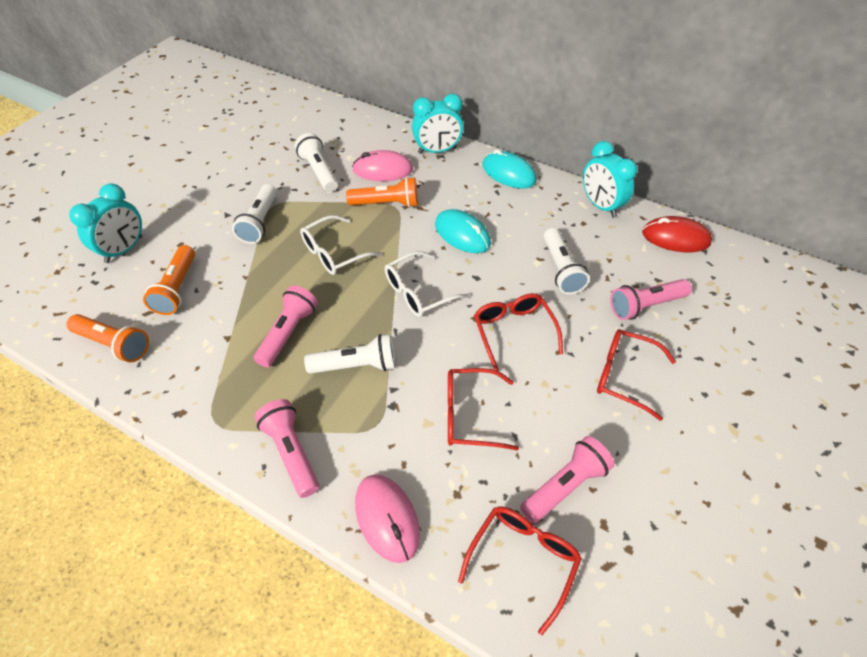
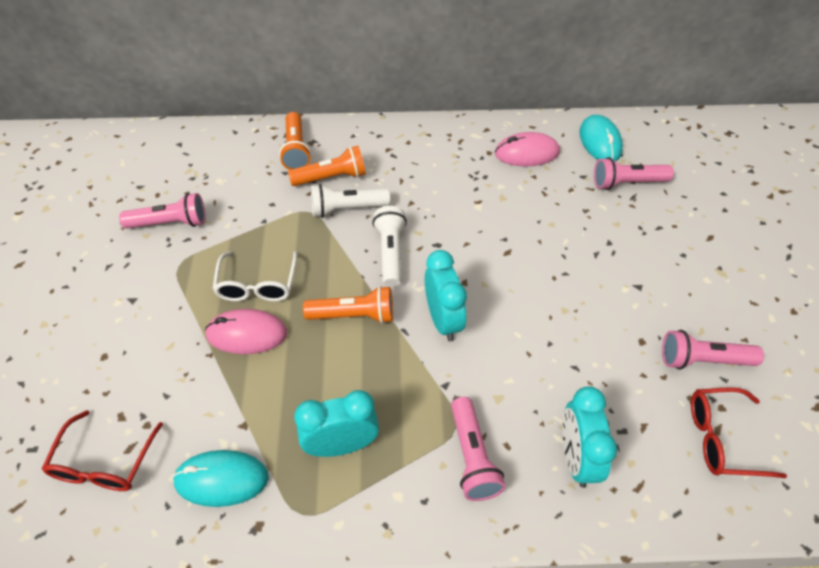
red glasses: 4 -> 2
red mouse: 1 -> 0
white flashlight: 4 -> 2
white glasses: 2 -> 1

